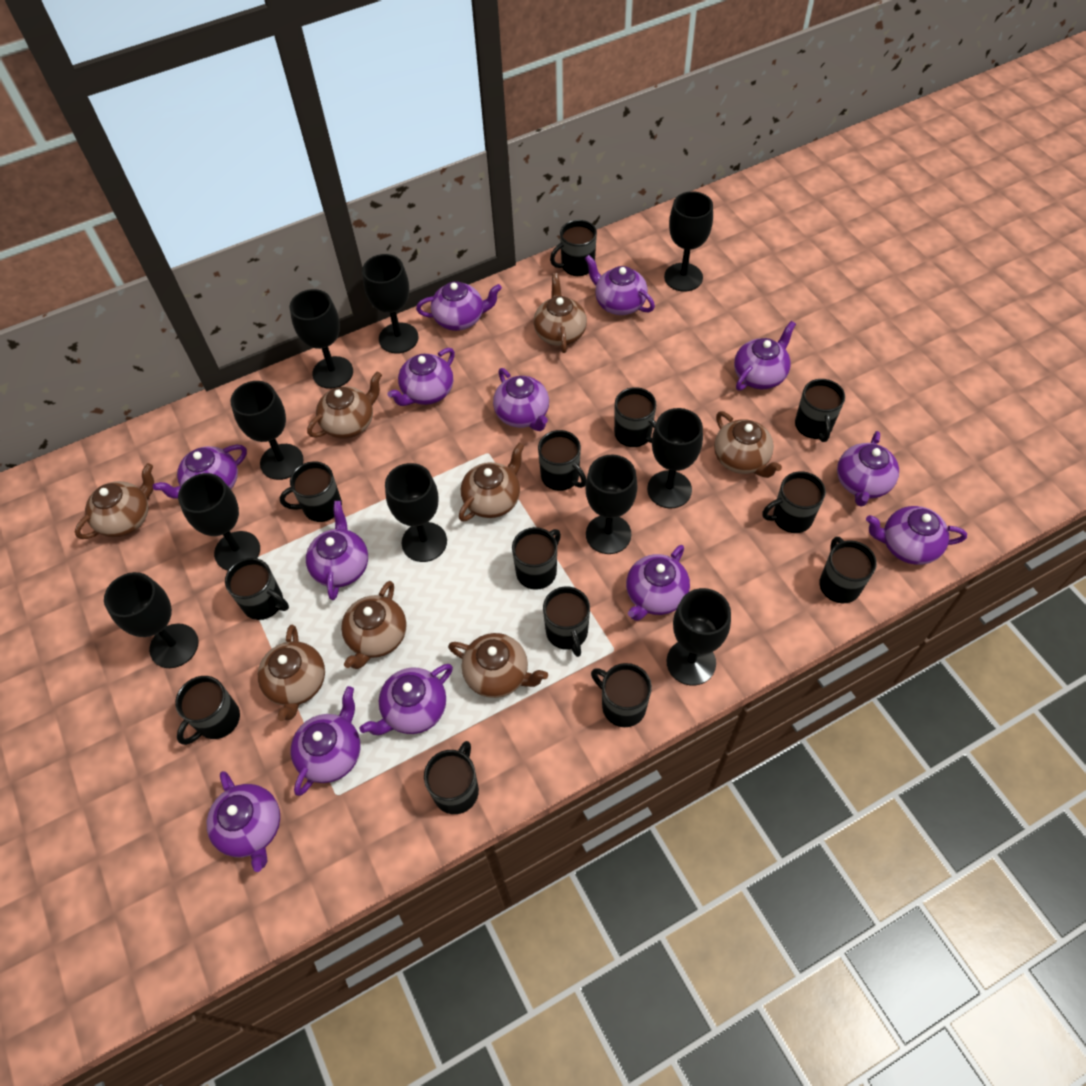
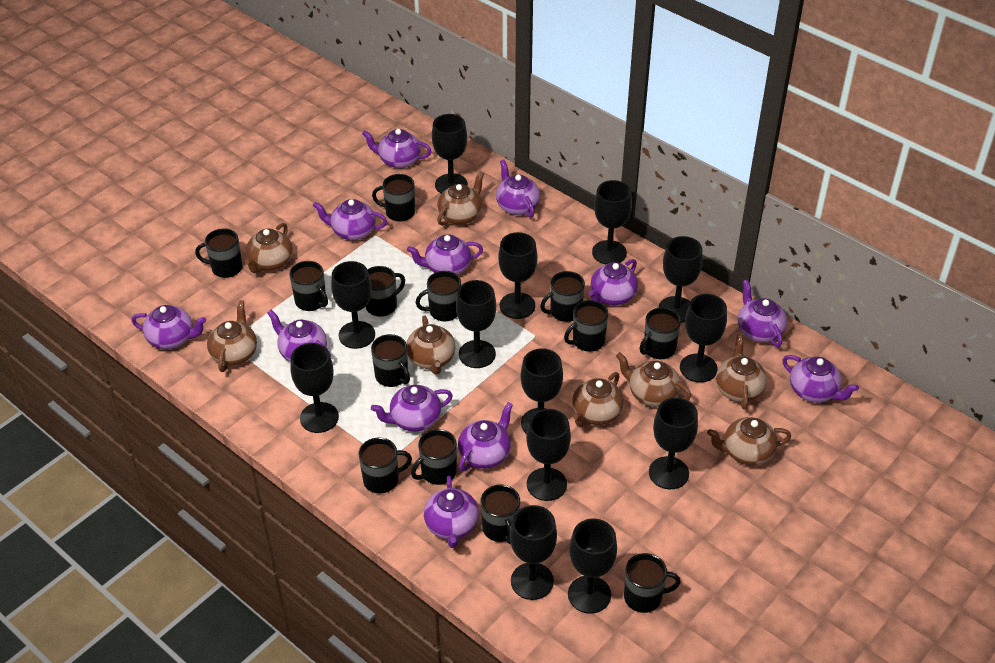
black goblet: 10 -> 13
purple teapot: 13 -> 12

